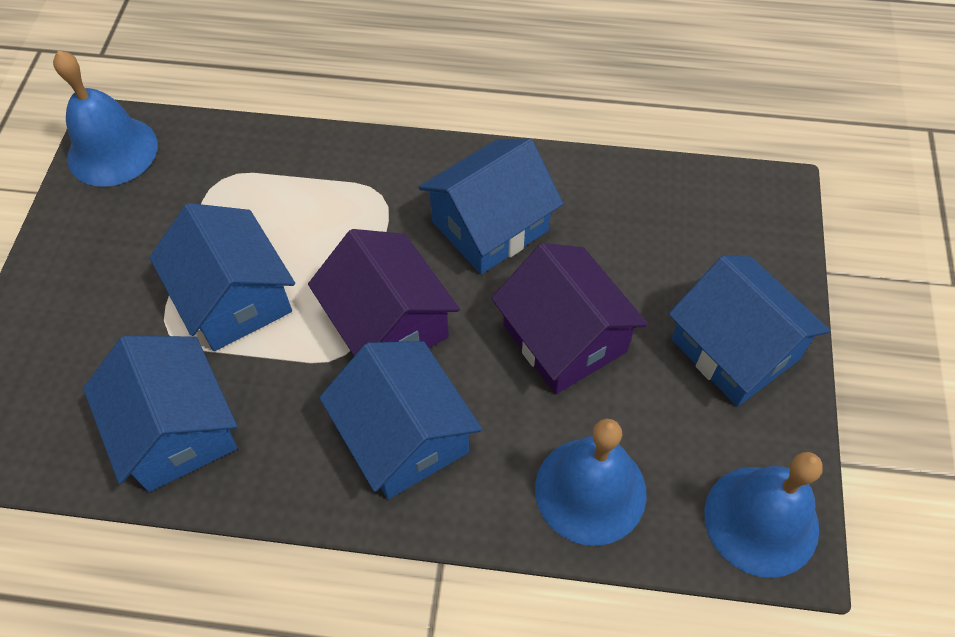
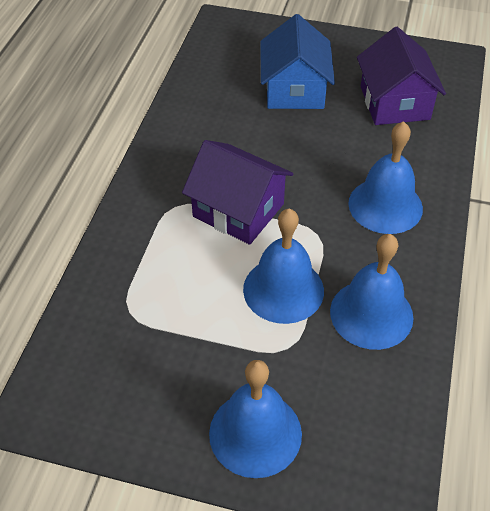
blue bell: 3 -> 4
blue house: 5 -> 1

